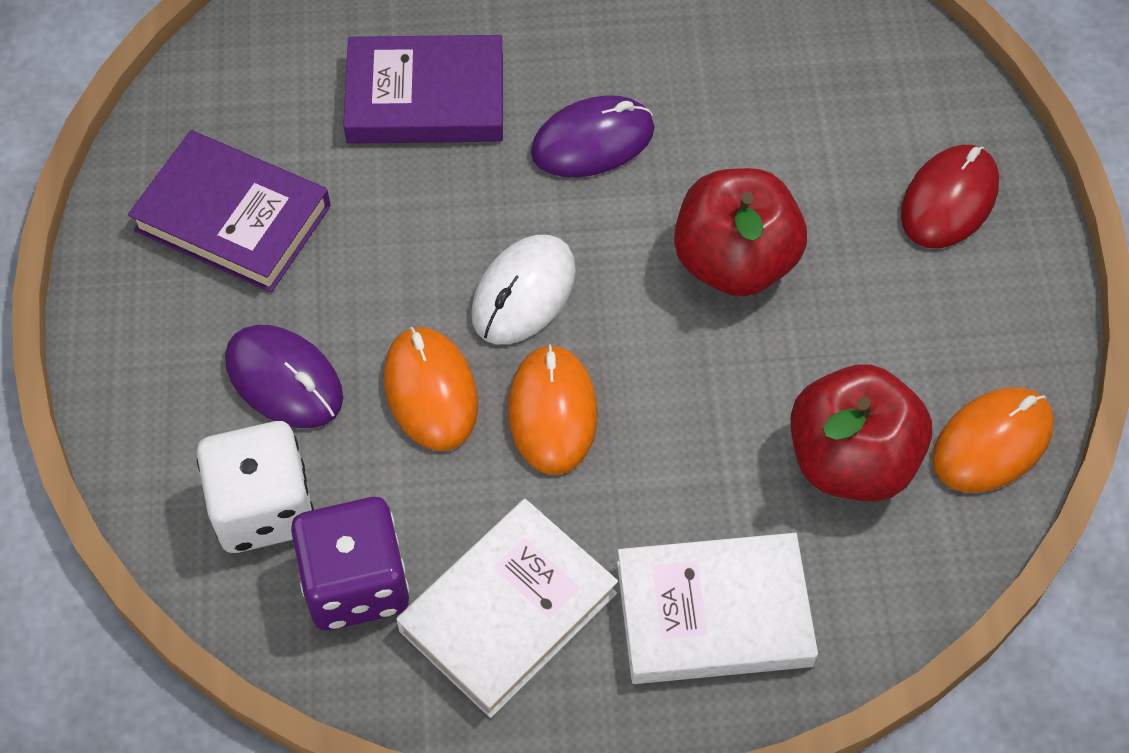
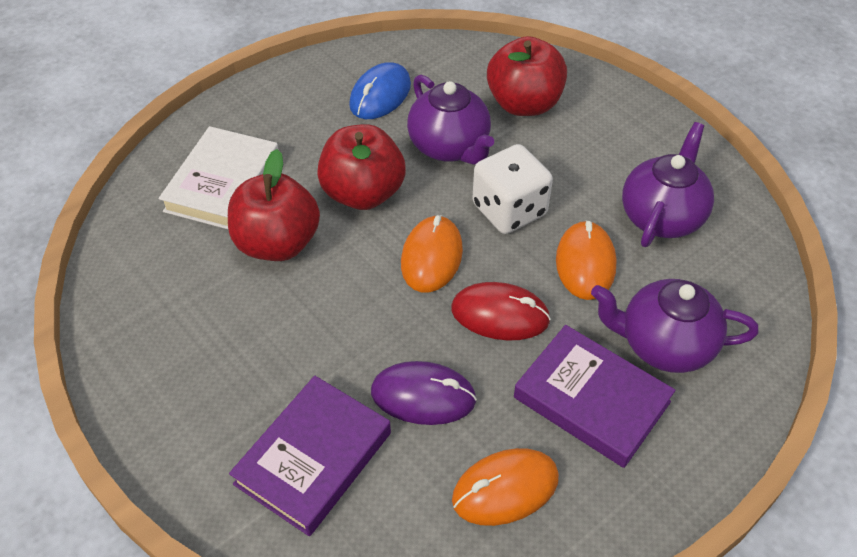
blue mouse: 0 -> 1
purple dice: 1 -> 0
purple mouse: 2 -> 1
purple teapot: 0 -> 3
red apple: 2 -> 3
white book: 2 -> 1
white mouse: 1 -> 0

